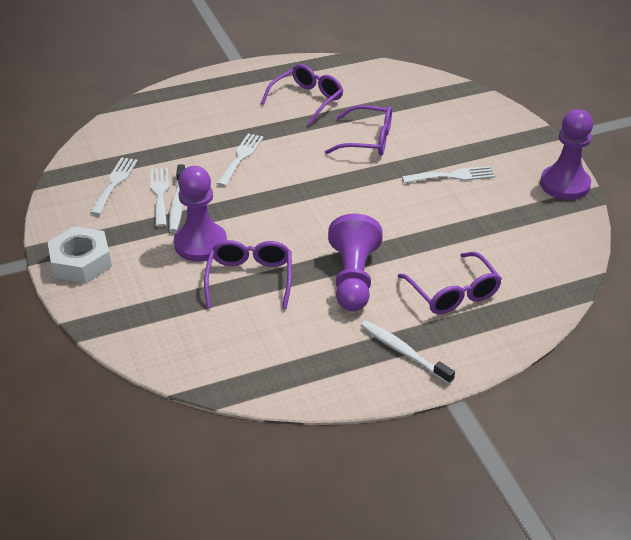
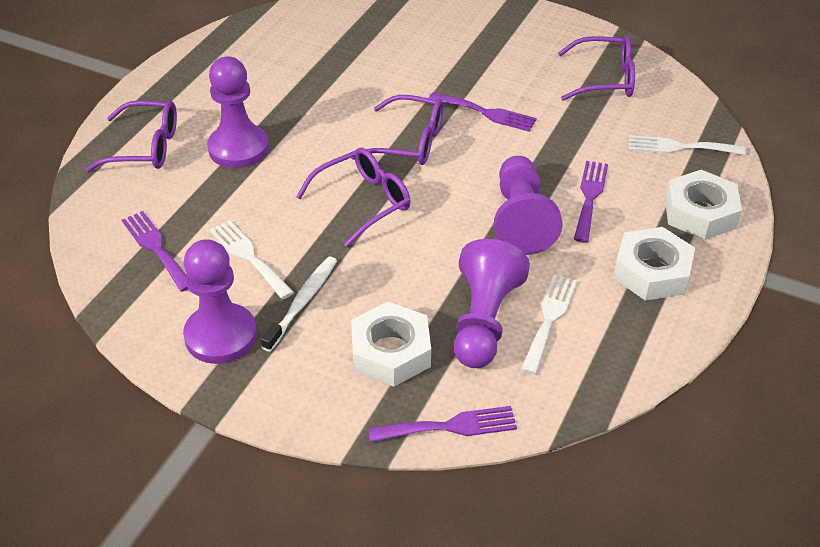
purple fork: 0 -> 4
purple pawn: 3 -> 4
white fork: 4 -> 3
white nut: 1 -> 3
white toothbrush: 2 -> 1

